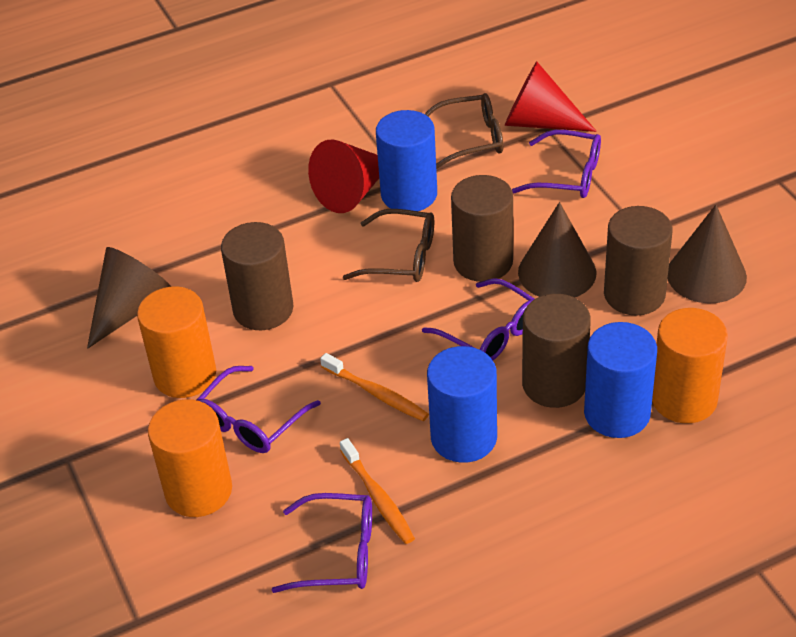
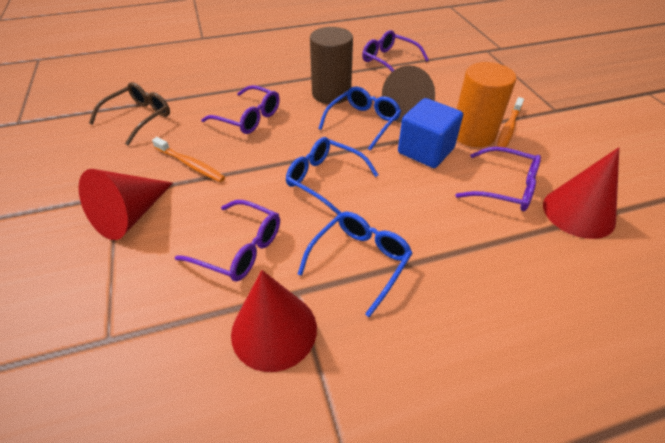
blue cube: 0 -> 1
blue cylinder: 3 -> 0
blue glasses: 0 -> 3
brown cone: 3 -> 1
brown cylinder: 4 -> 1
brown glasses: 2 -> 1
orange cylinder: 3 -> 1
red cone: 2 -> 3

